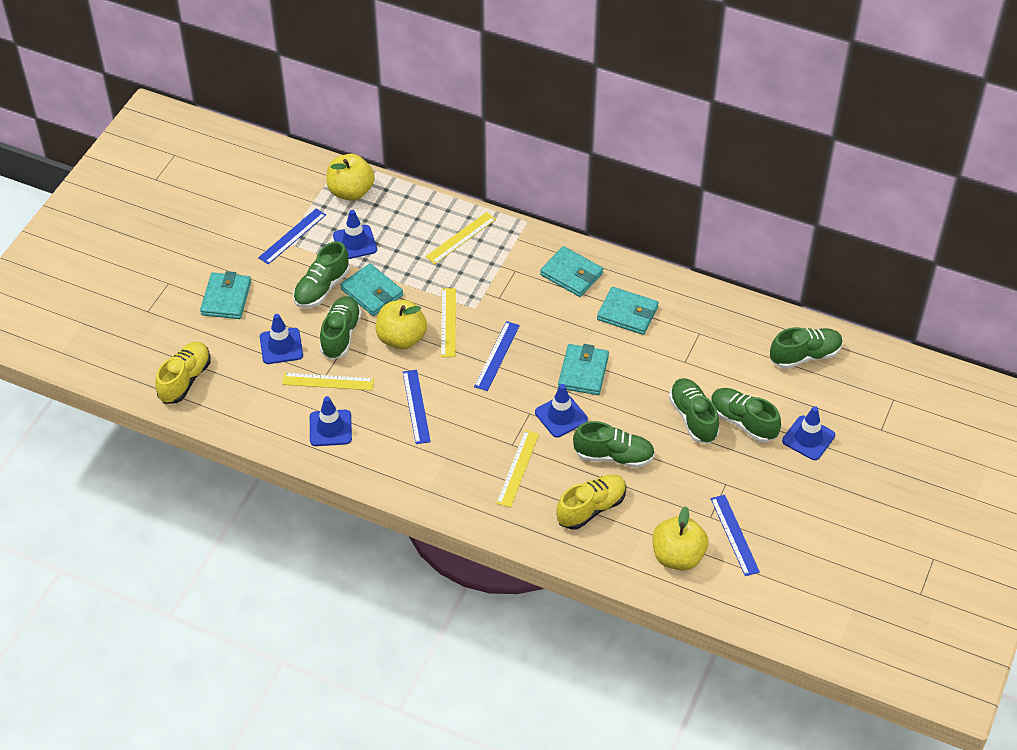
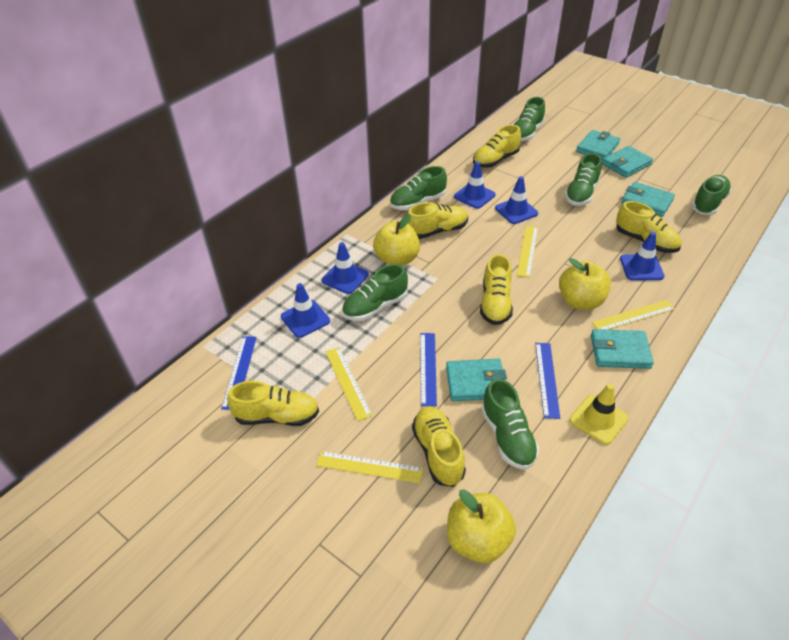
blue ruler: 4 -> 3
yellow shoe: 2 -> 6
yellow traffic cone: 0 -> 1

